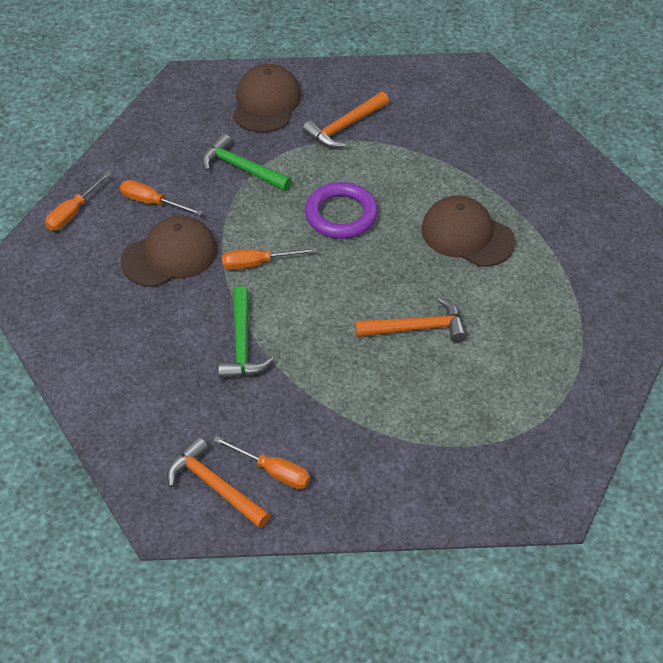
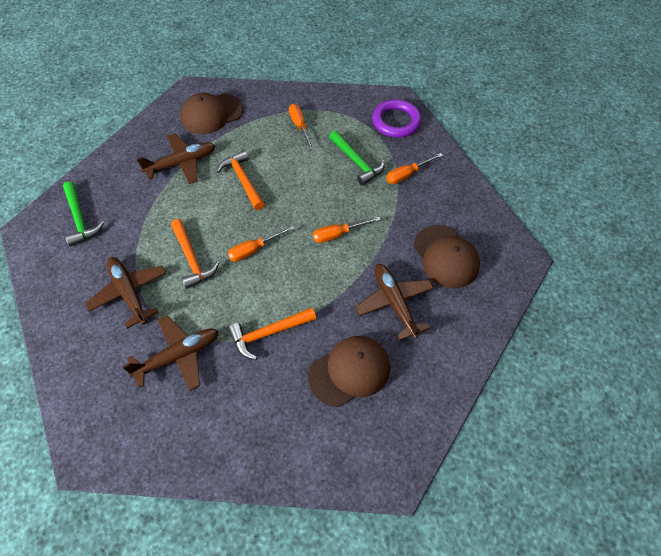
brown plane: 0 -> 4

